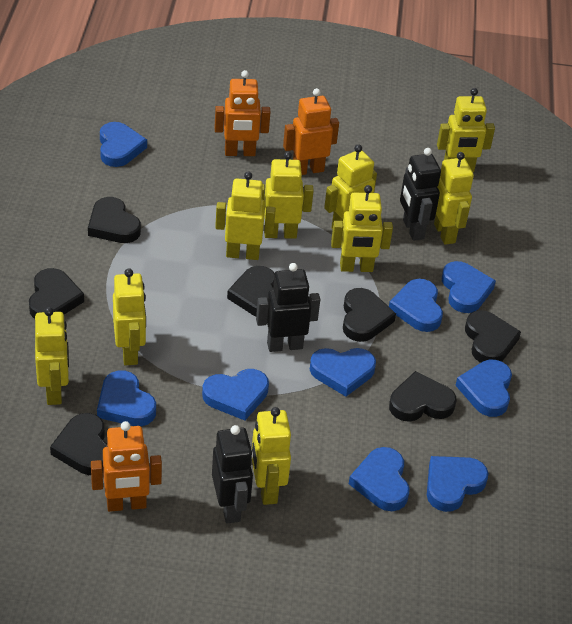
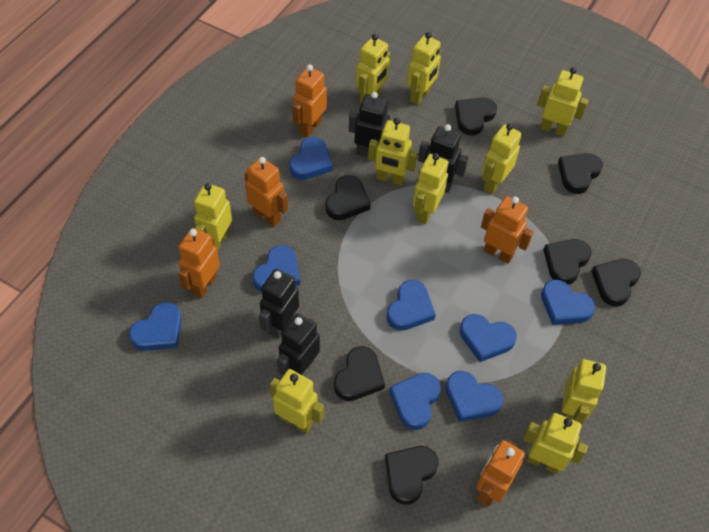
black robot: 3 -> 4
blue heart: 9 -> 8
orange robot: 3 -> 5
yellow robot: 9 -> 10

